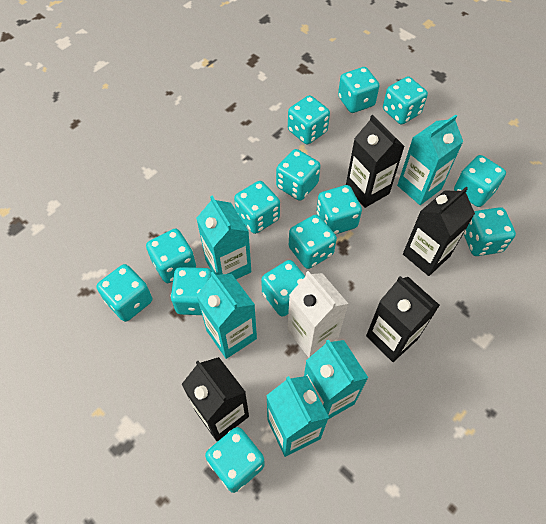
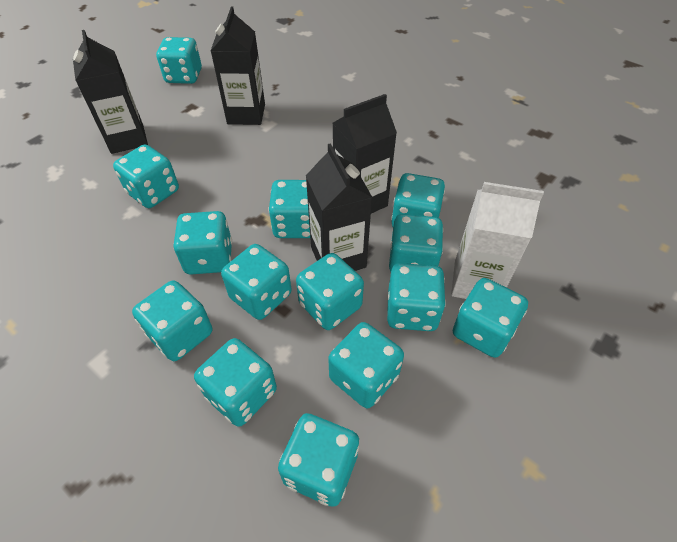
turquoise carton: 5 -> 0

